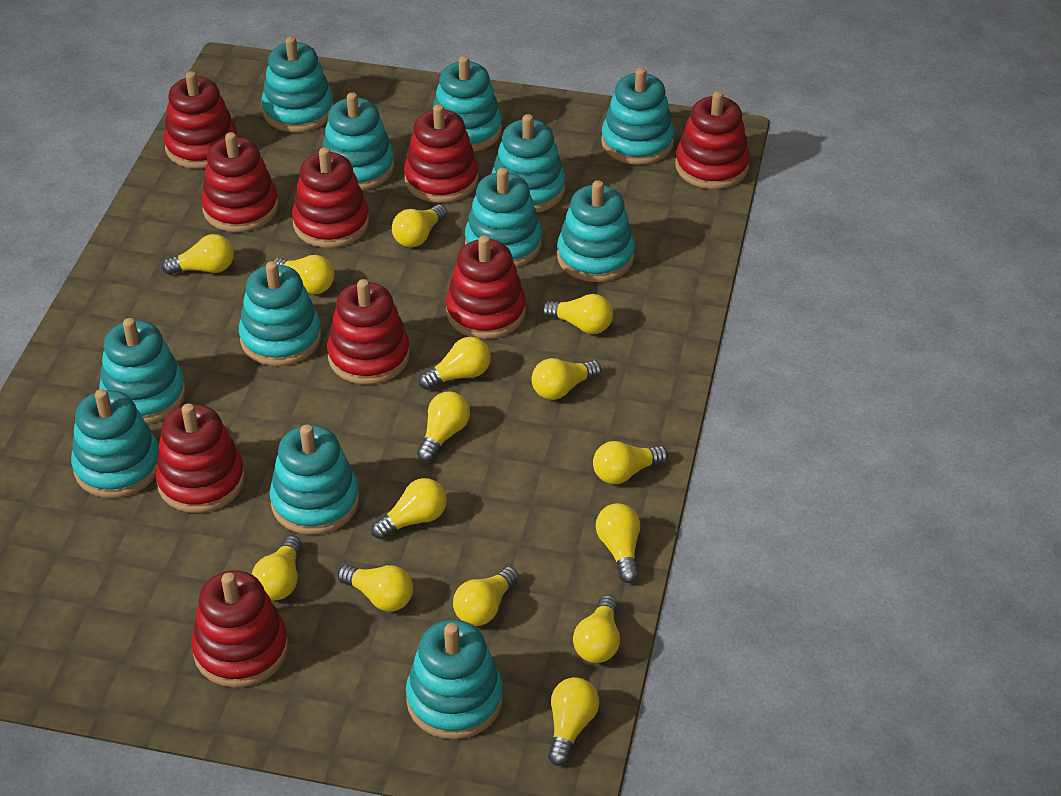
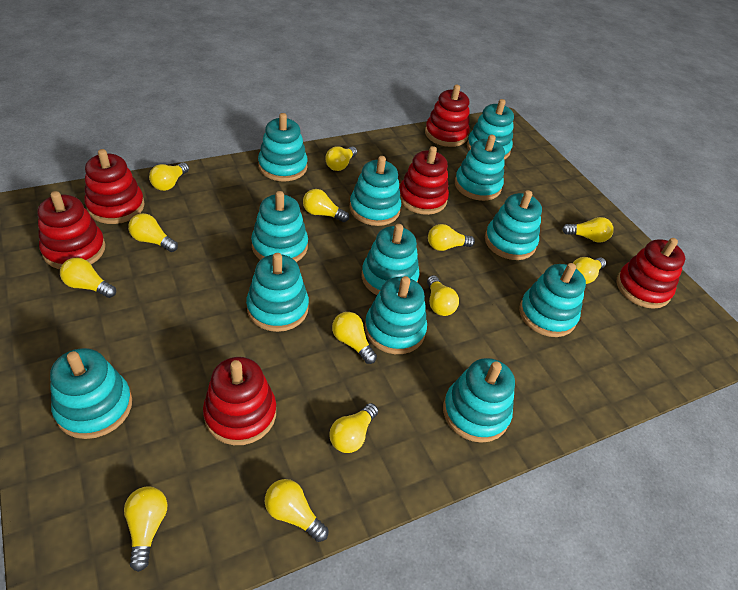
red stacking toy: 9 -> 6
yellow light bulb: 15 -> 13

